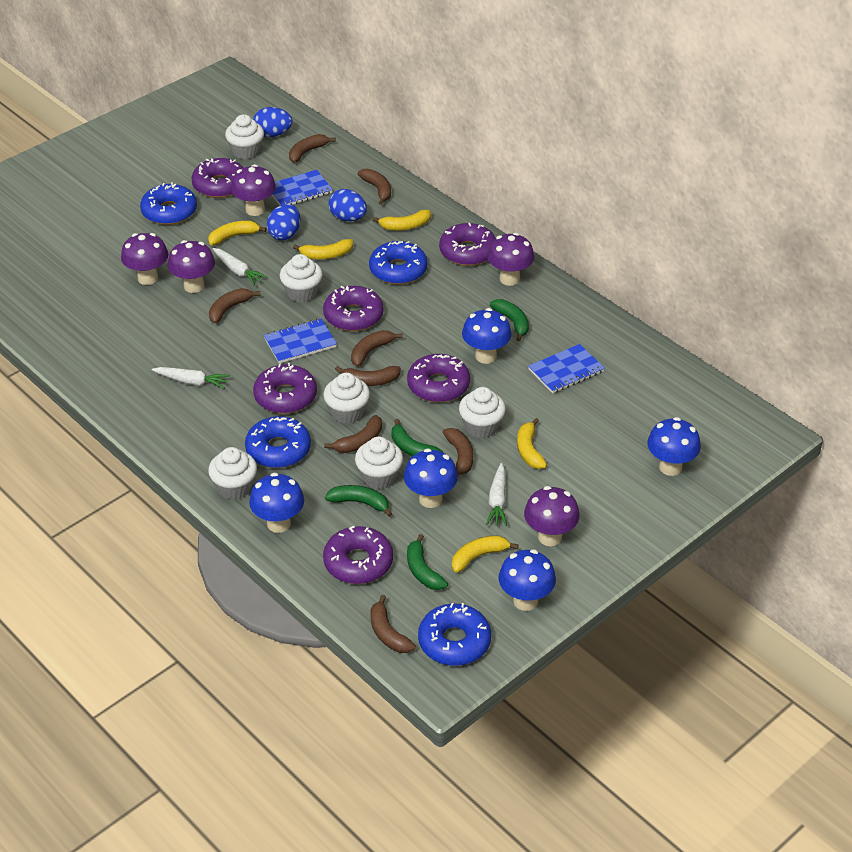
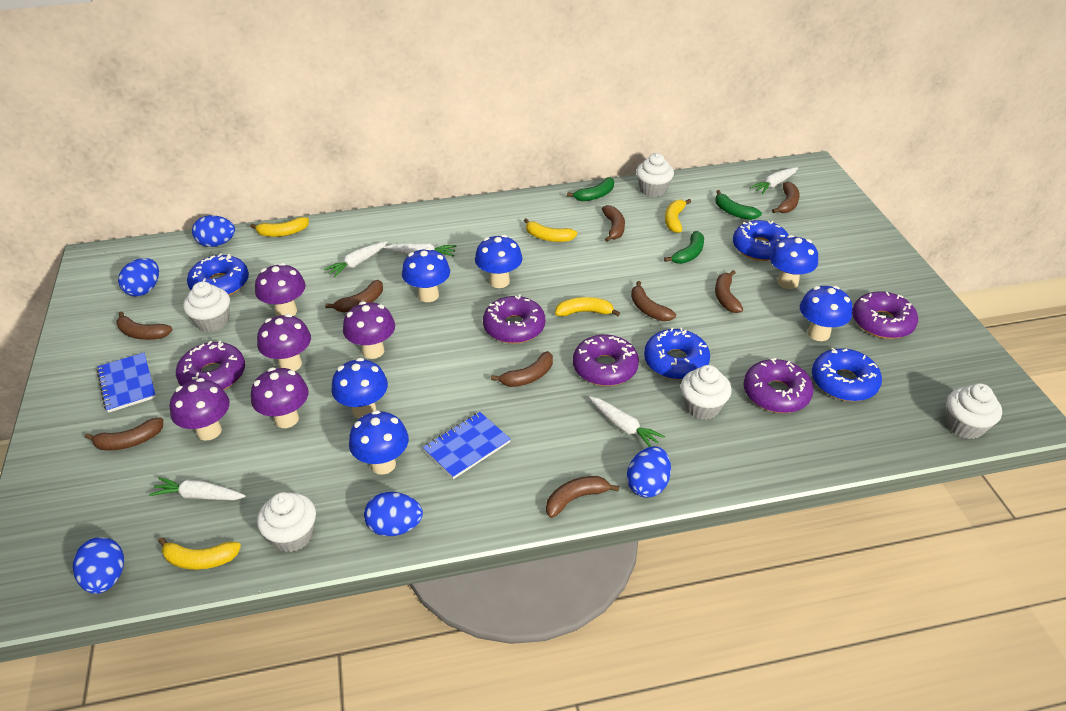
blue egg: 3 -> 5
blue mushroom: 5 -> 6
blue notebook: 3 -> 2
brown banana: 8 -> 9
green banana: 4 -> 3
purple donut: 6 -> 5
white carrot: 3 -> 5
white cupcake: 6 -> 5

